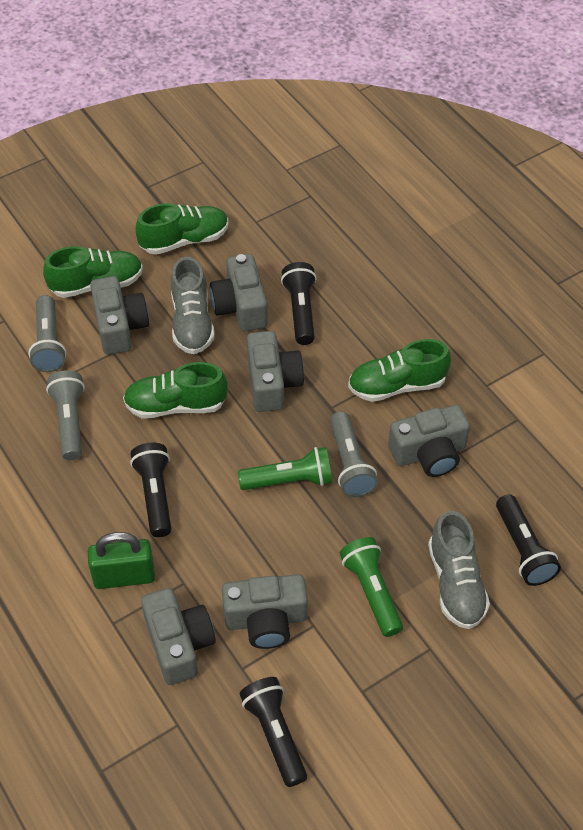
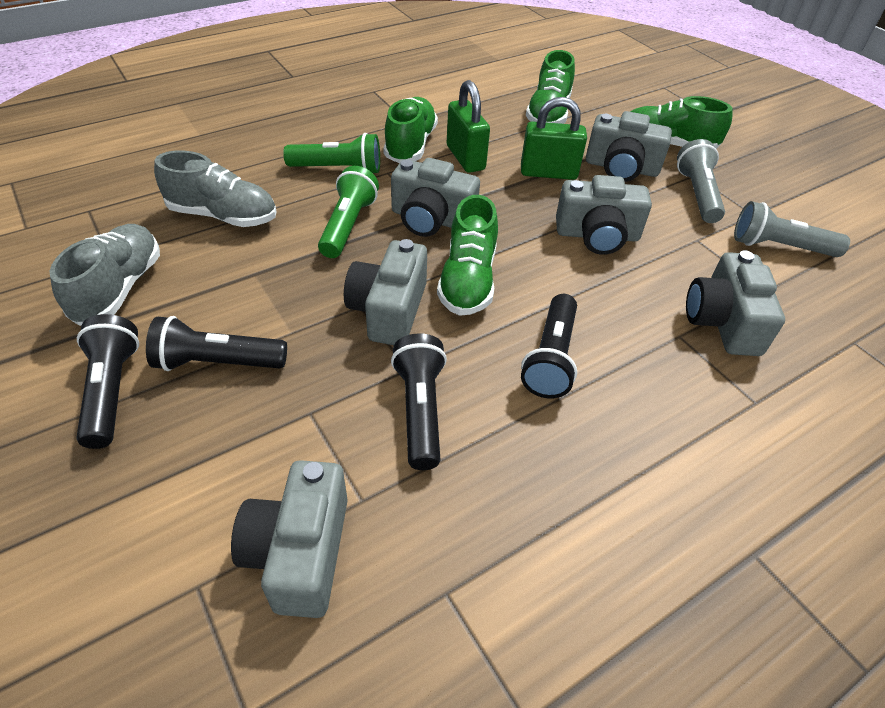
green padlock: 1 -> 2
grey flashlight: 3 -> 2

